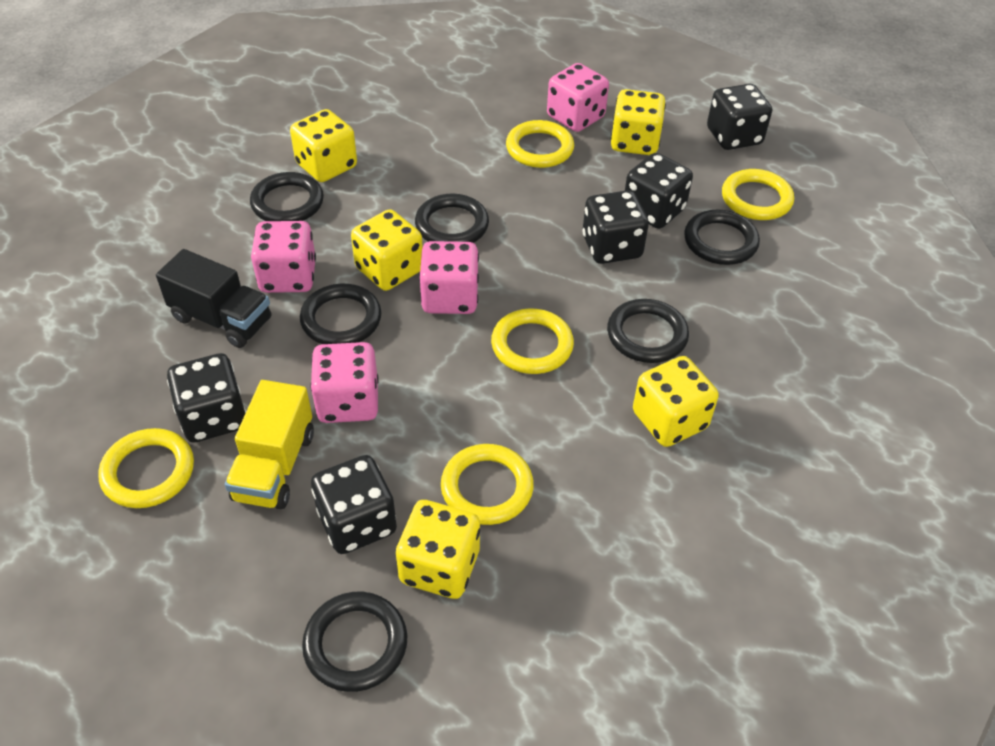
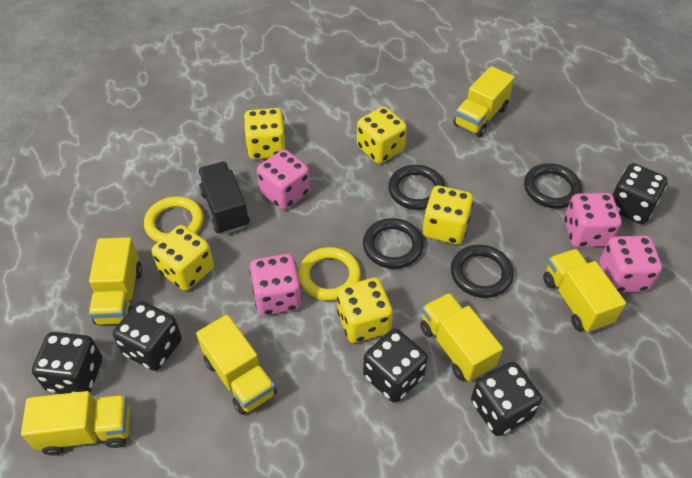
black ring: 6 -> 4
yellow ring: 5 -> 2
yellow truck: 1 -> 6

